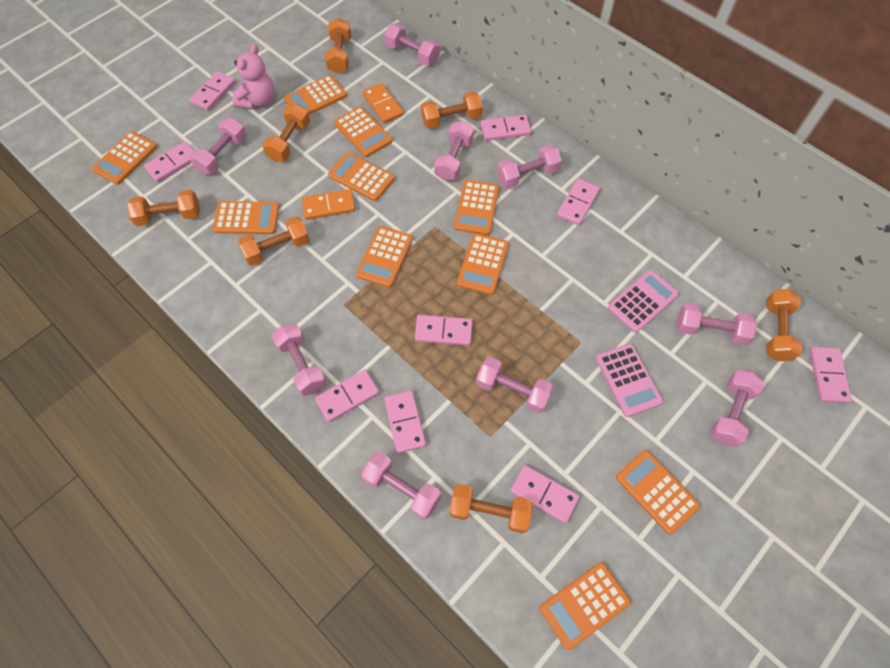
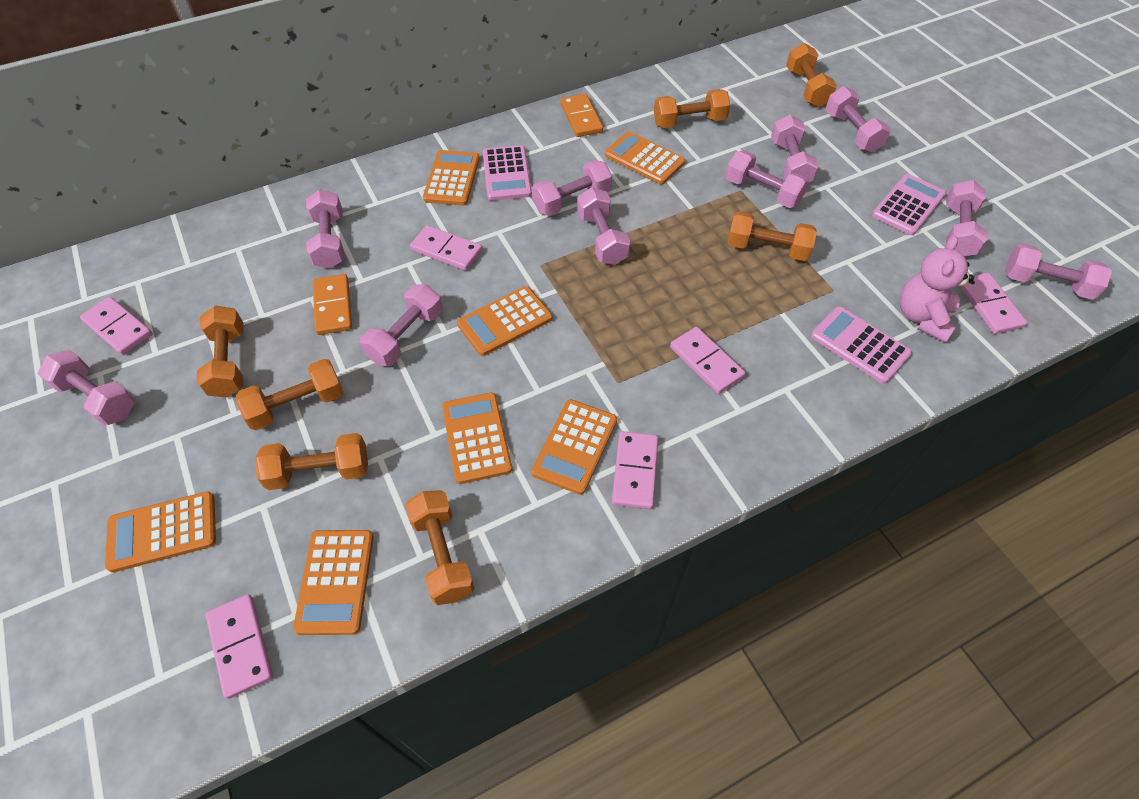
orange calculator: 10 -> 7
pink calculator: 2 -> 3
pink domino: 9 -> 6
pink dumbbell: 9 -> 10

